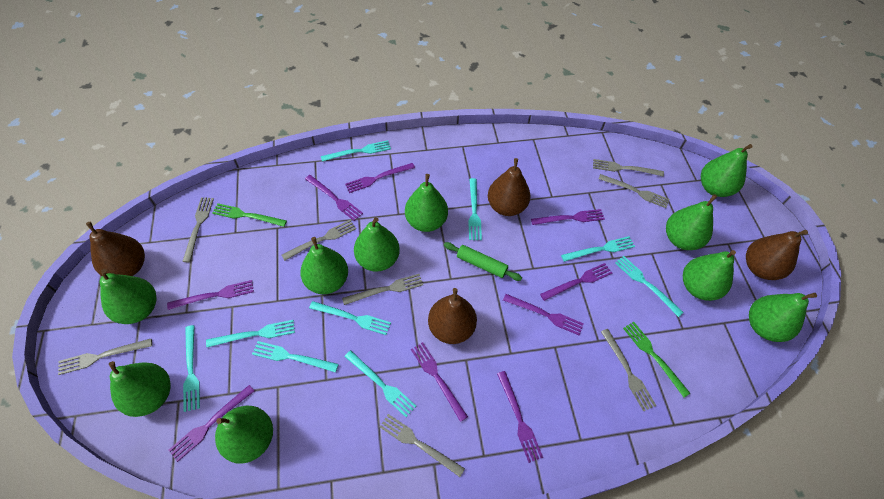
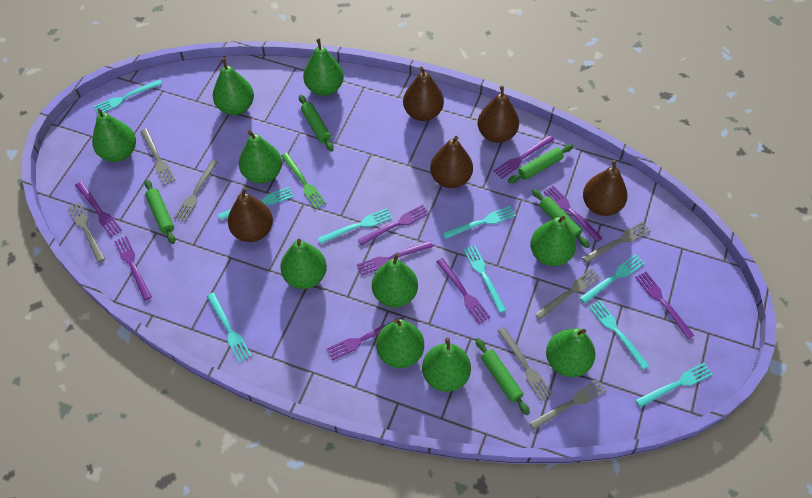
brown pear: 4 -> 5
green fork: 2 -> 1
green rolling pin: 1 -> 5
grey fork: 8 -> 7

